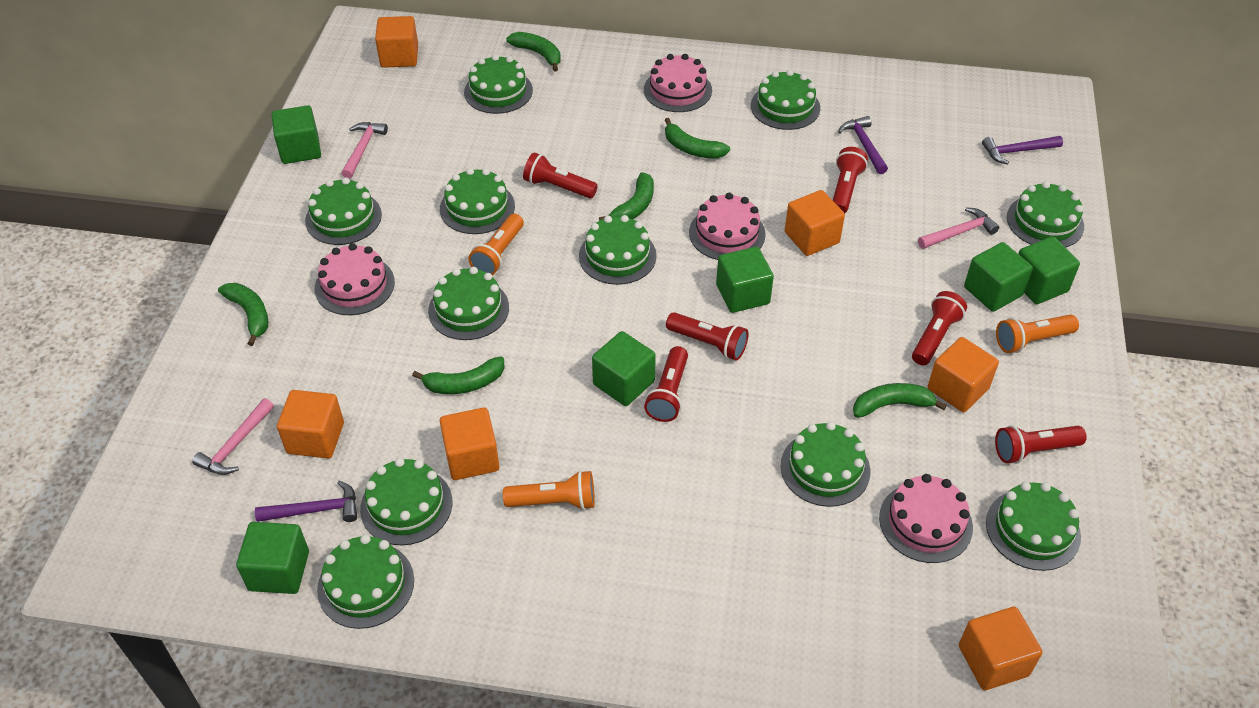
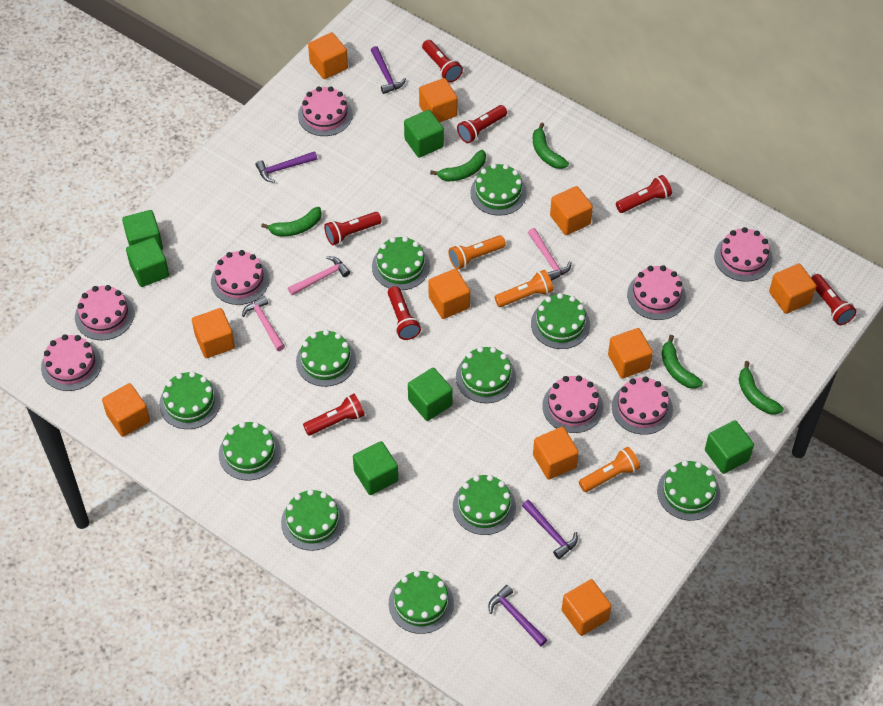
green banana: 6 -> 5
orange cube: 6 -> 10
pink cake: 4 -> 8
purple hammer: 3 -> 4
red flashlight: 6 -> 7

